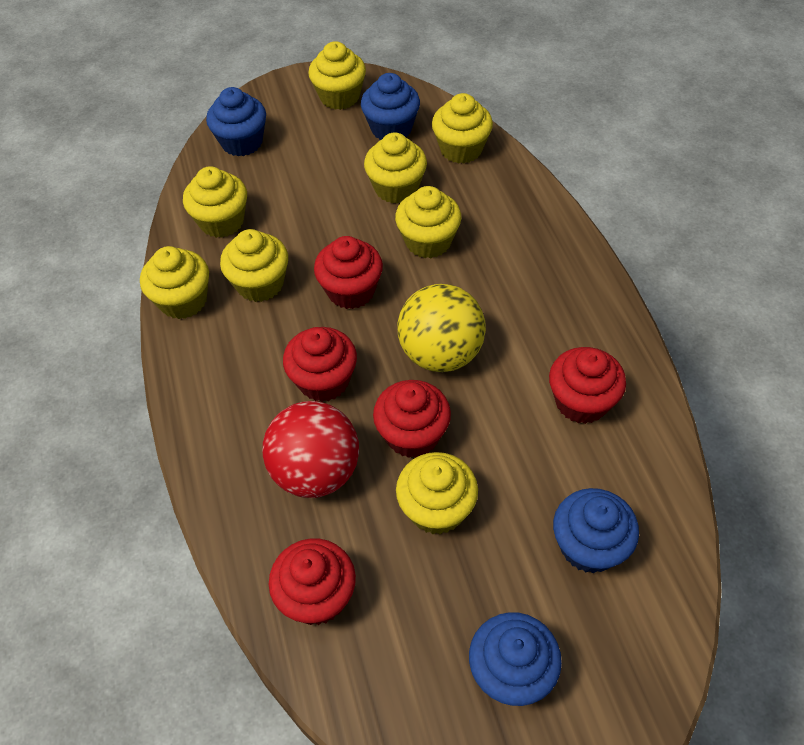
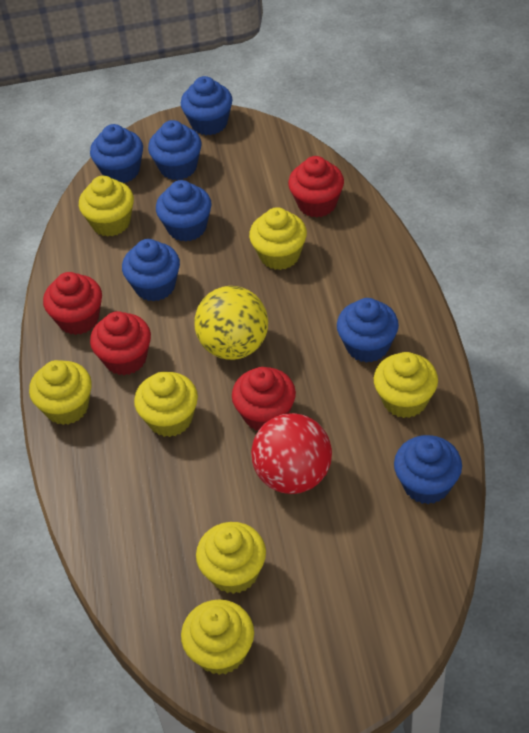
blue cupcake: 4 -> 7
red cupcake: 5 -> 4
yellow cupcake: 8 -> 7

